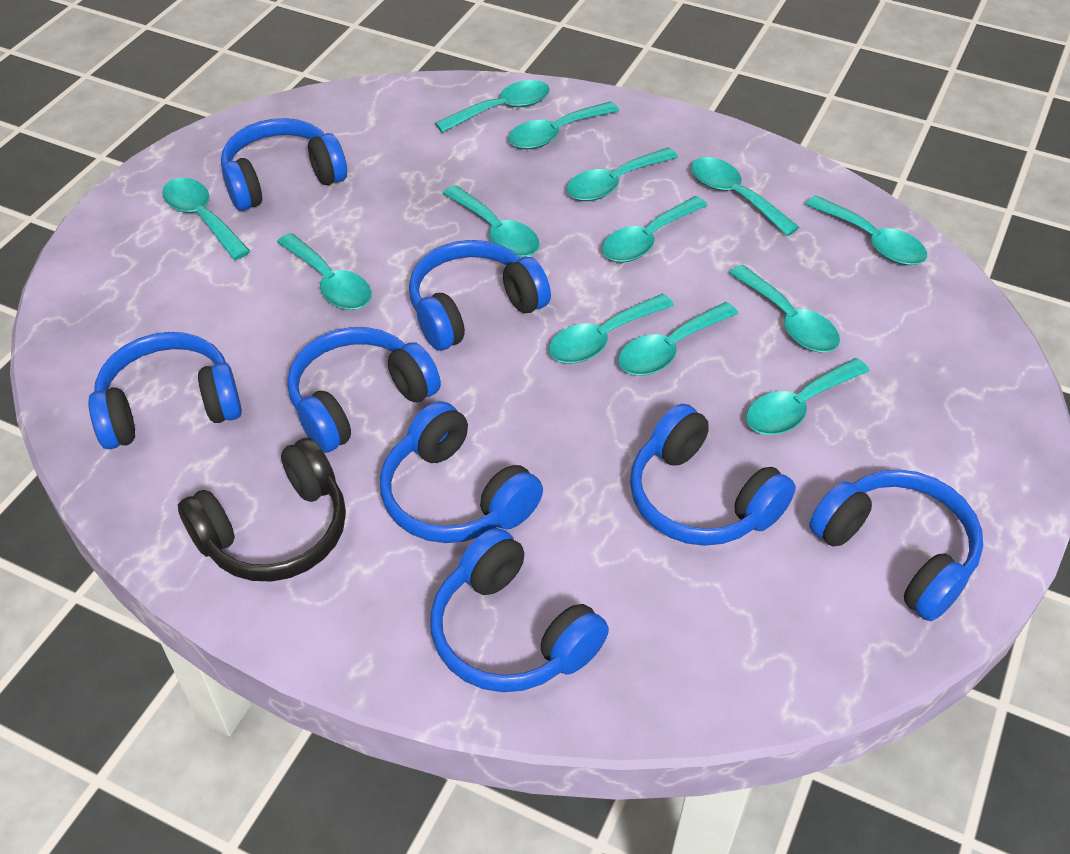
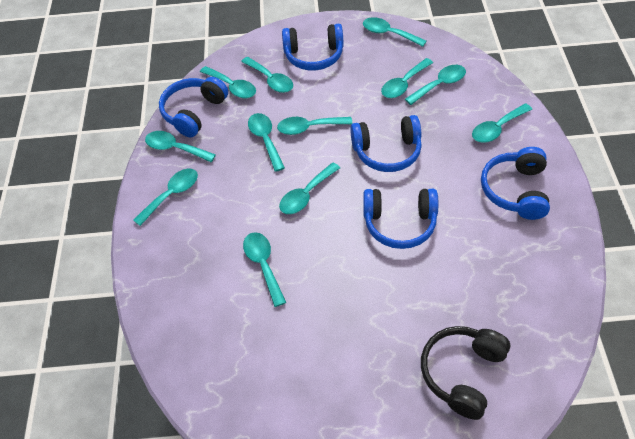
blue headphones: 8 -> 5
turquoise spoon: 13 -> 12

